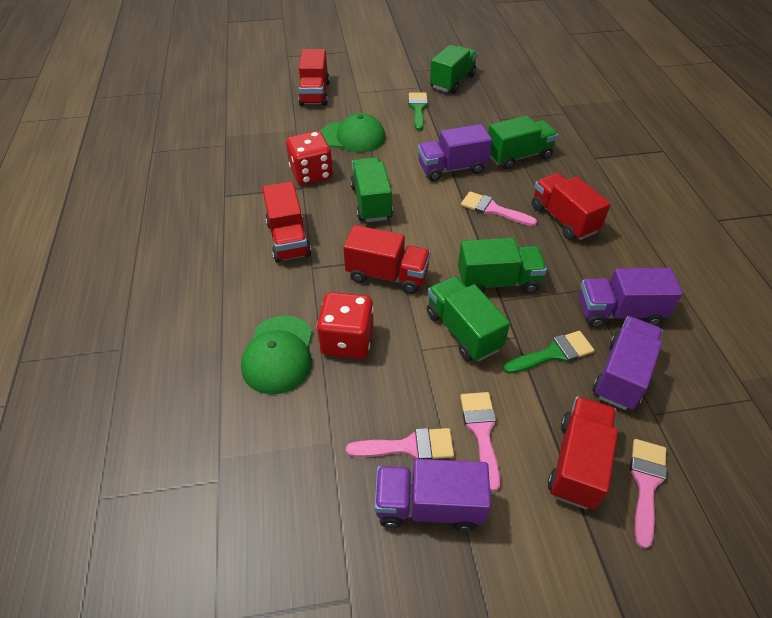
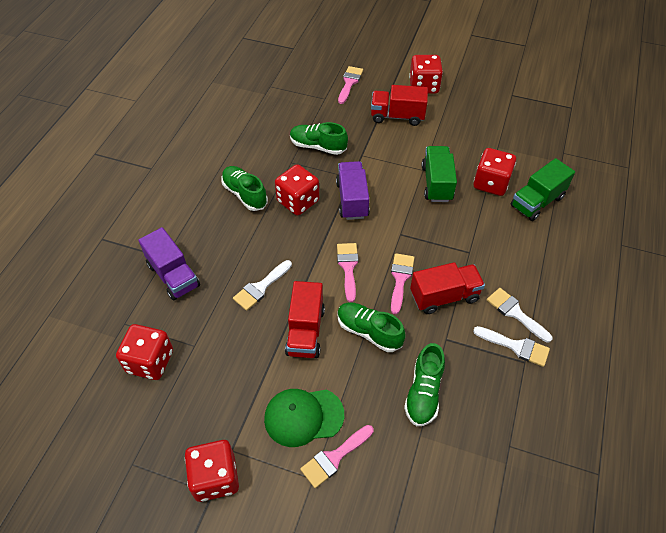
green brush: 2 -> 0
green cap: 2 -> 1
green shoe: 0 -> 4
green truck: 5 -> 2
purple truck: 4 -> 2
red dice: 2 -> 5
red truck: 5 -> 3
white brush: 0 -> 3

